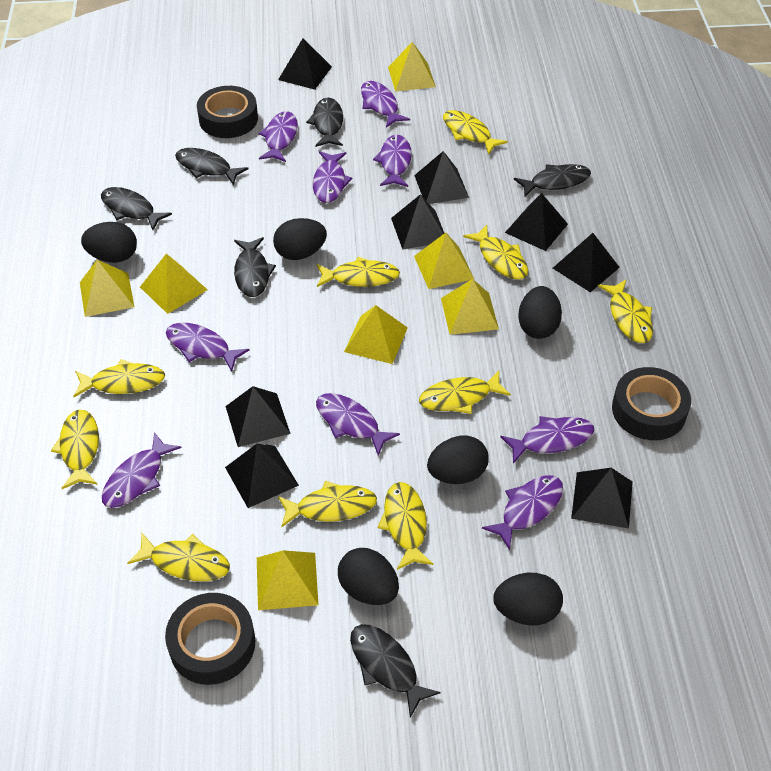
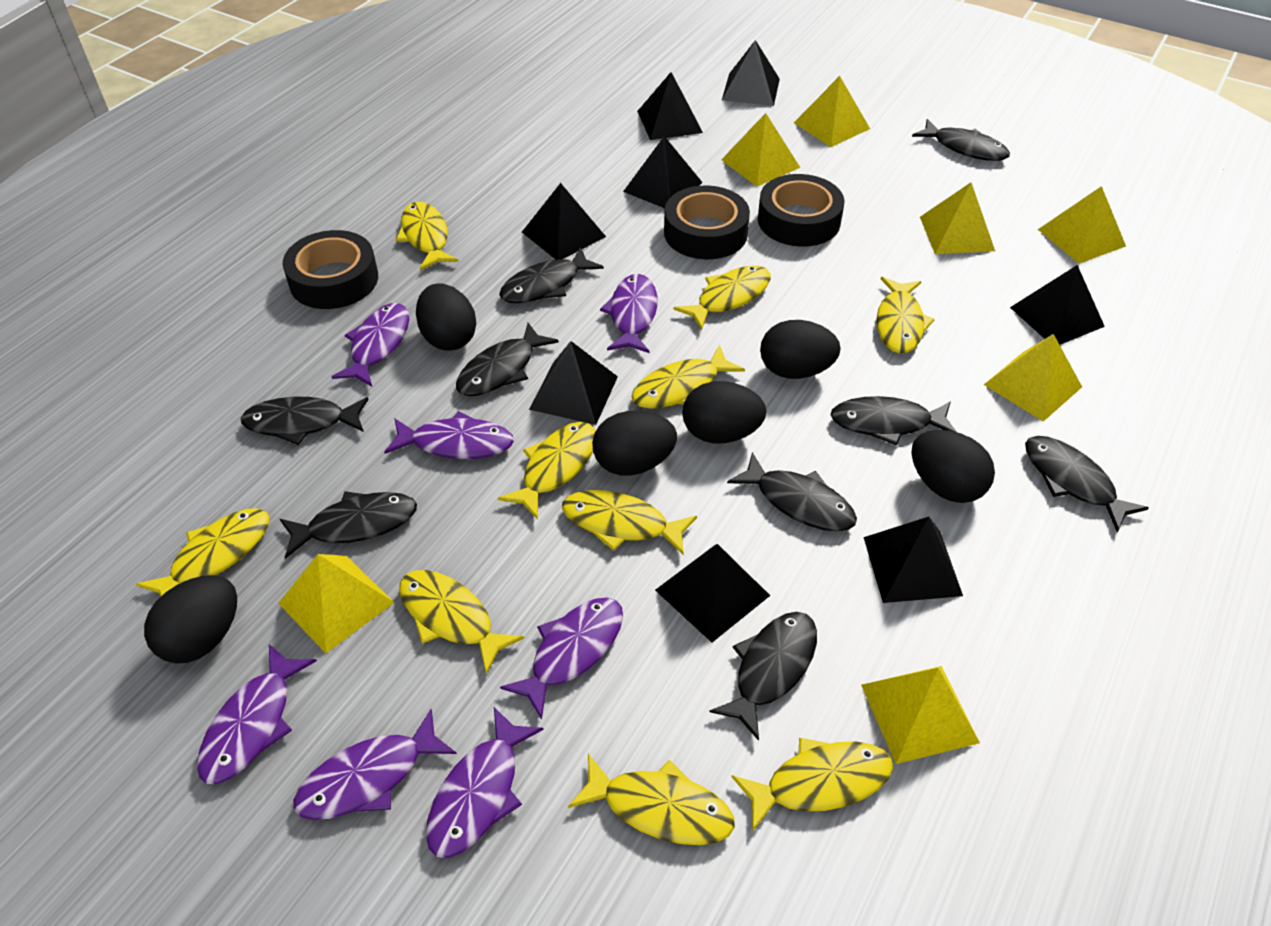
black fish: 6 -> 9
purple fish: 9 -> 7

